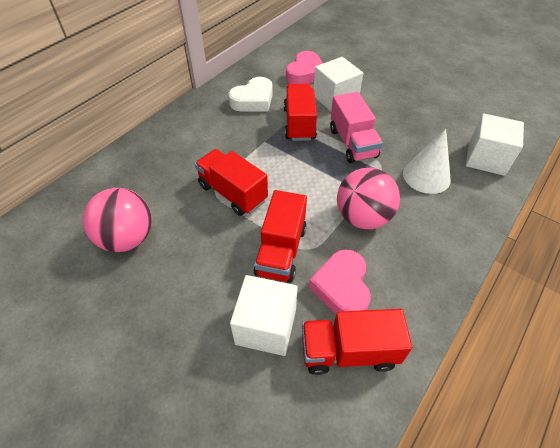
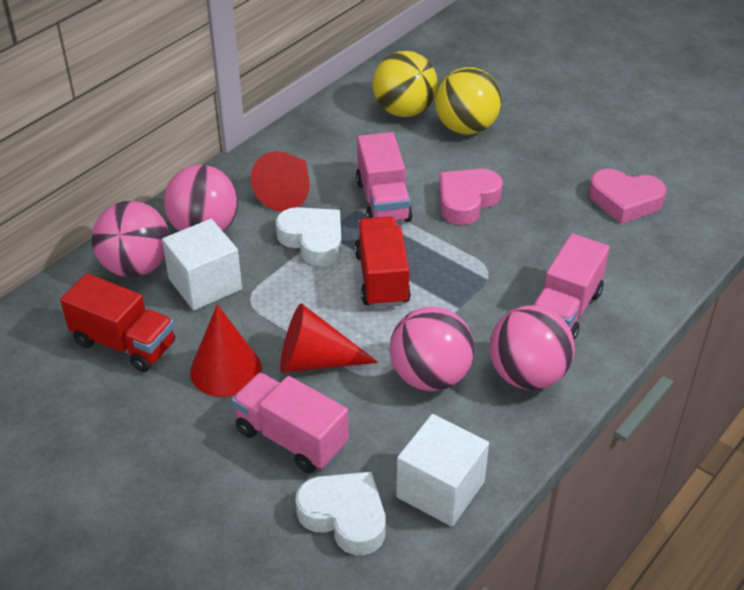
pink ball: 2 -> 4
pink truck: 1 -> 3
red cone: 0 -> 3
red truck: 4 -> 2
white cone: 1 -> 0
white cube: 3 -> 2
white heart: 1 -> 2
yellow ball: 0 -> 2

